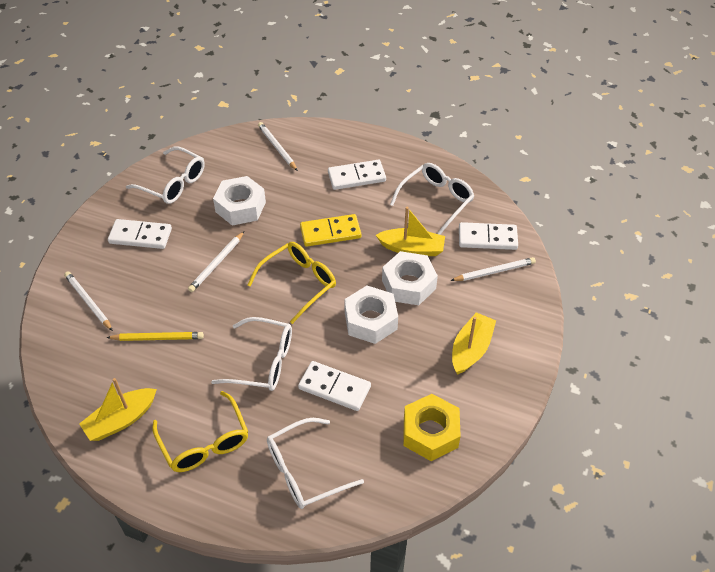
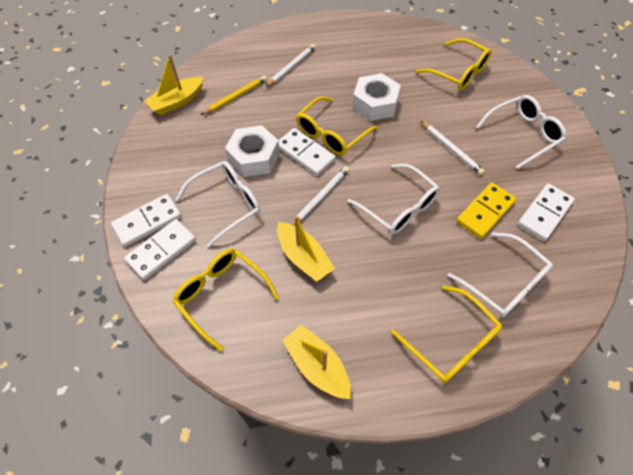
white nut: 3 -> 2
white pencil: 4 -> 3
yellow glasses: 2 -> 4
yellow nut: 1 -> 0

